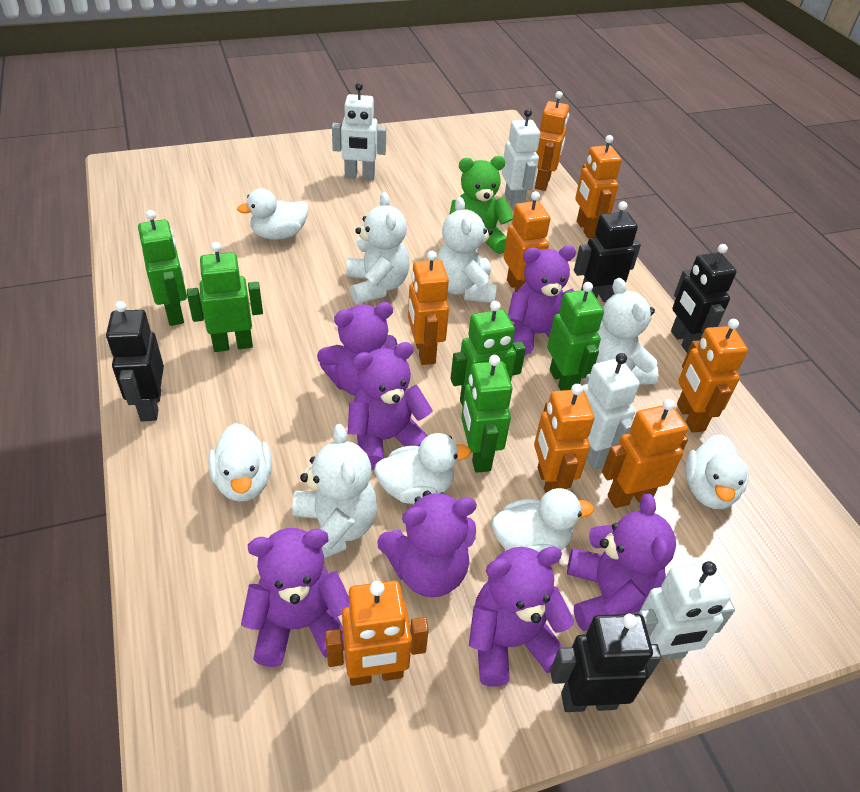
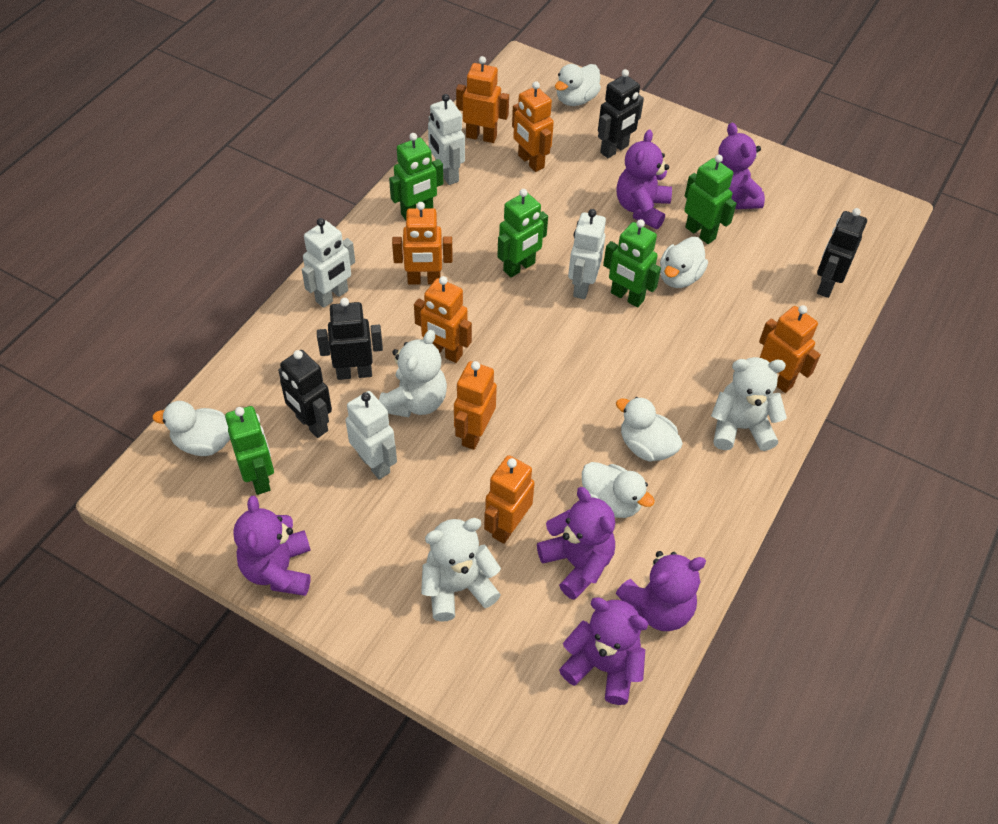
green teddy bear: 1 -> 0
orange robot: 8 -> 7
purple teddy bear: 7 -> 6
white teddy bear: 4 -> 3

